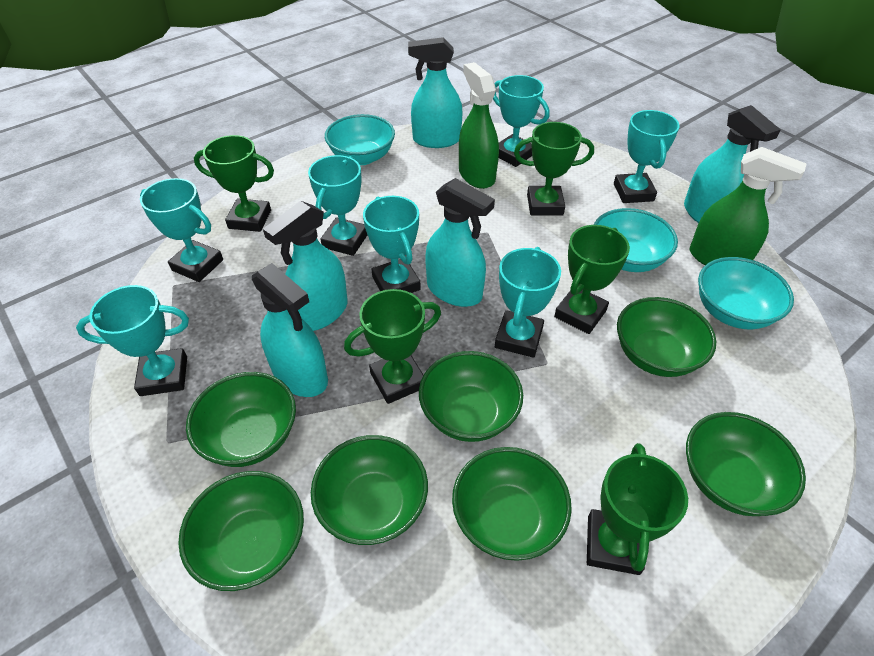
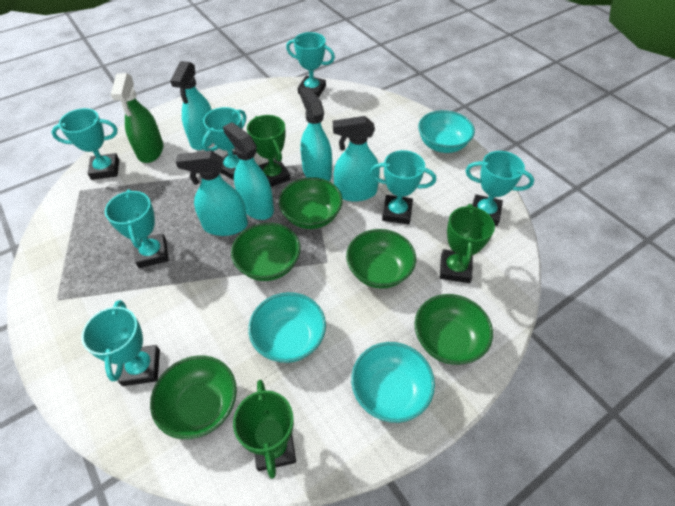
green bowl: 7 -> 5
green spray bottle: 2 -> 1
green trophy: 5 -> 3

